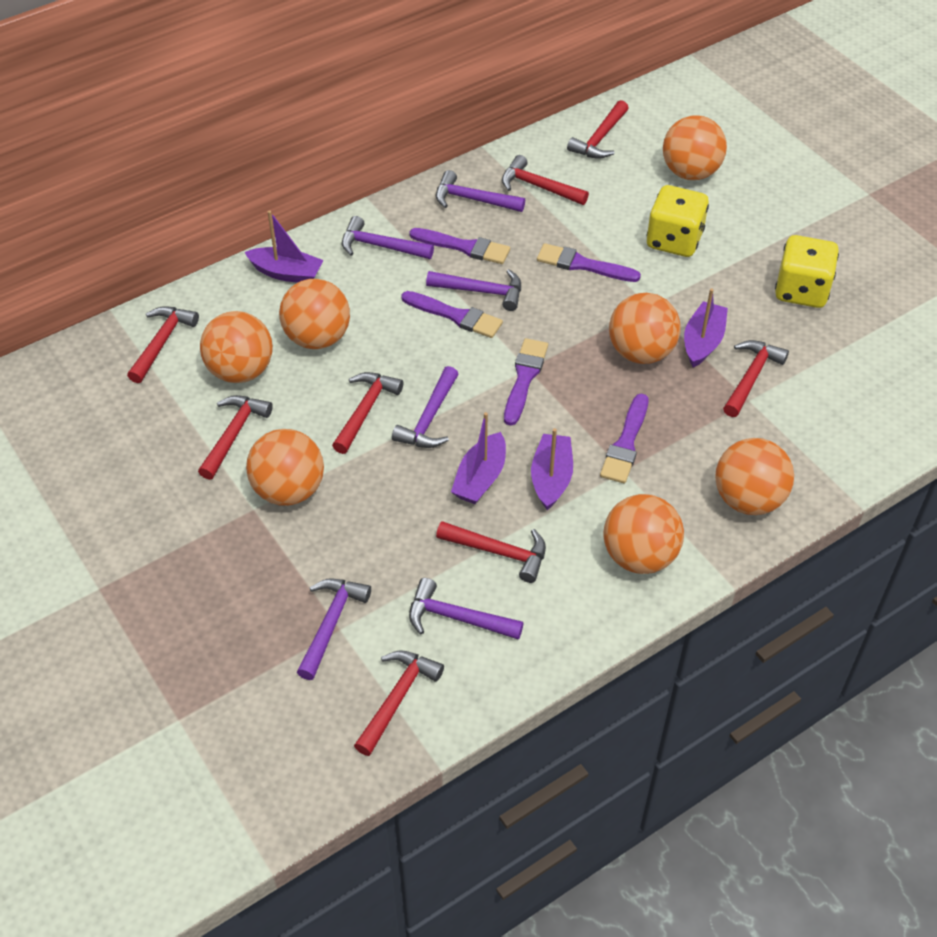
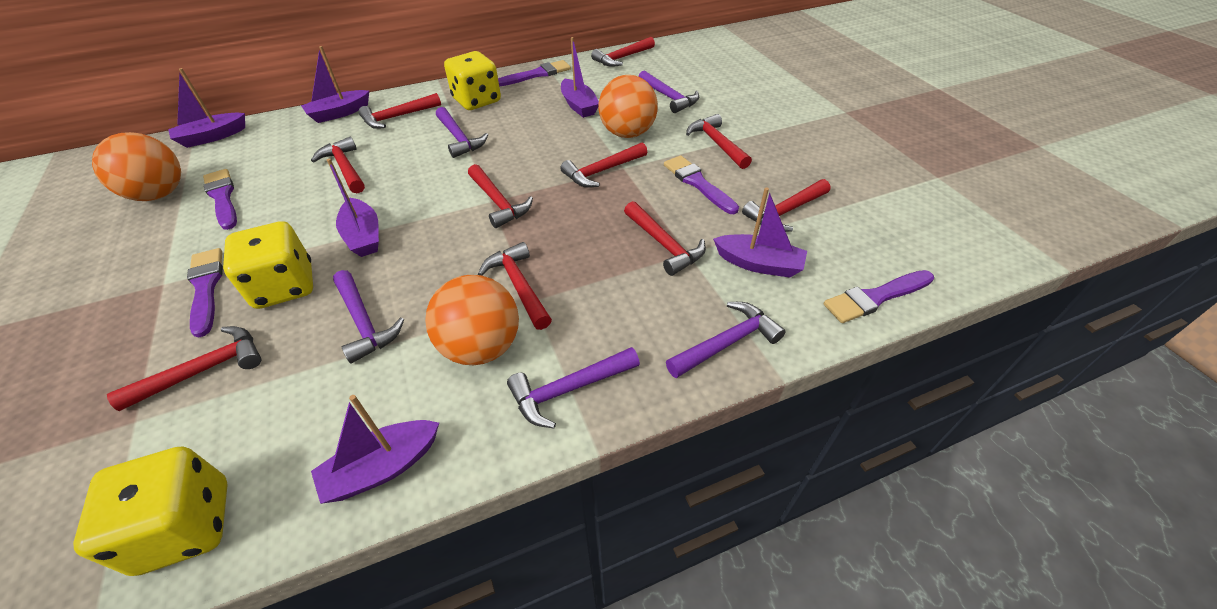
orange ball: 7 -> 3
purple boat: 4 -> 6
purple hammer: 6 -> 5
red hammer: 8 -> 10
yellow dice: 2 -> 3

